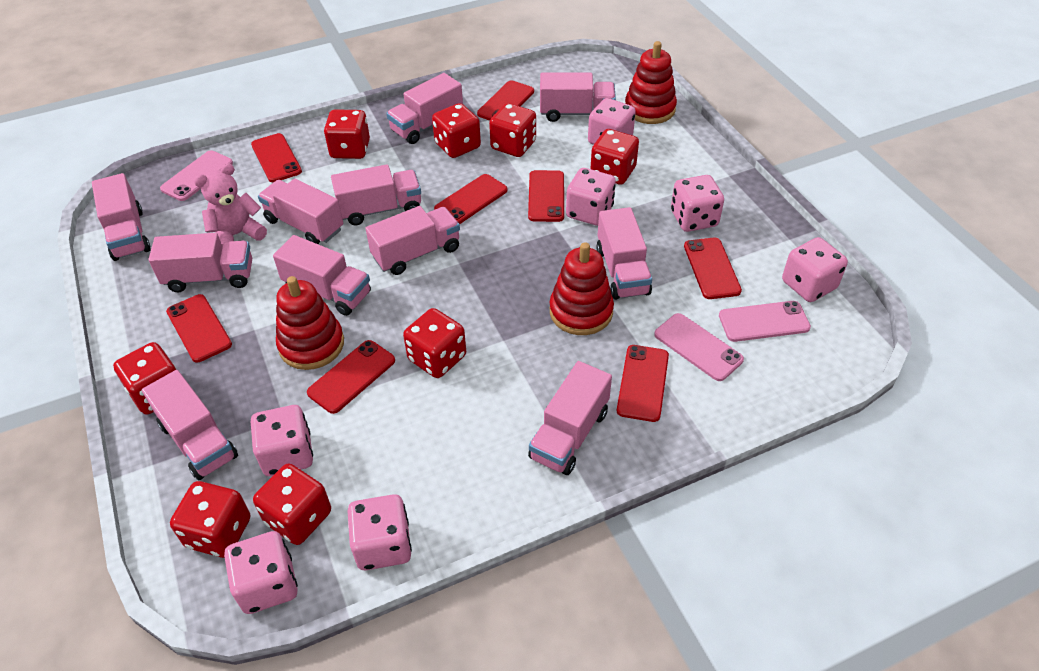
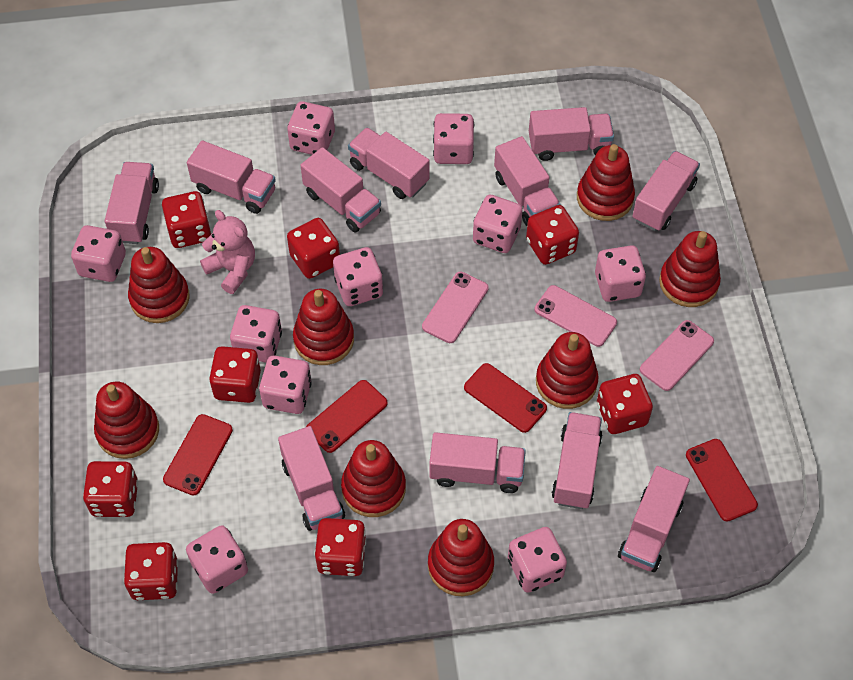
pink dice: 7 -> 10
red phone: 8 -> 4
red stacking toy: 3 -> 8

